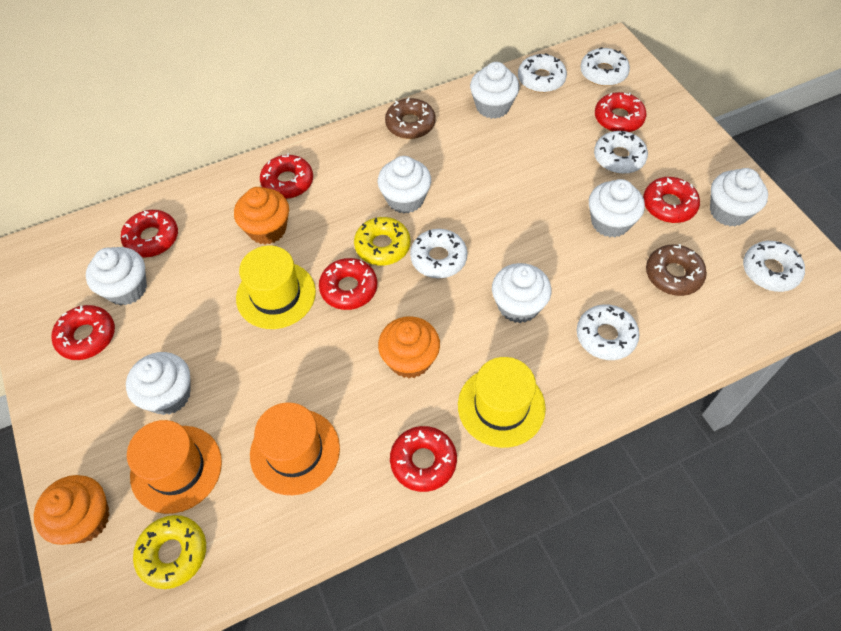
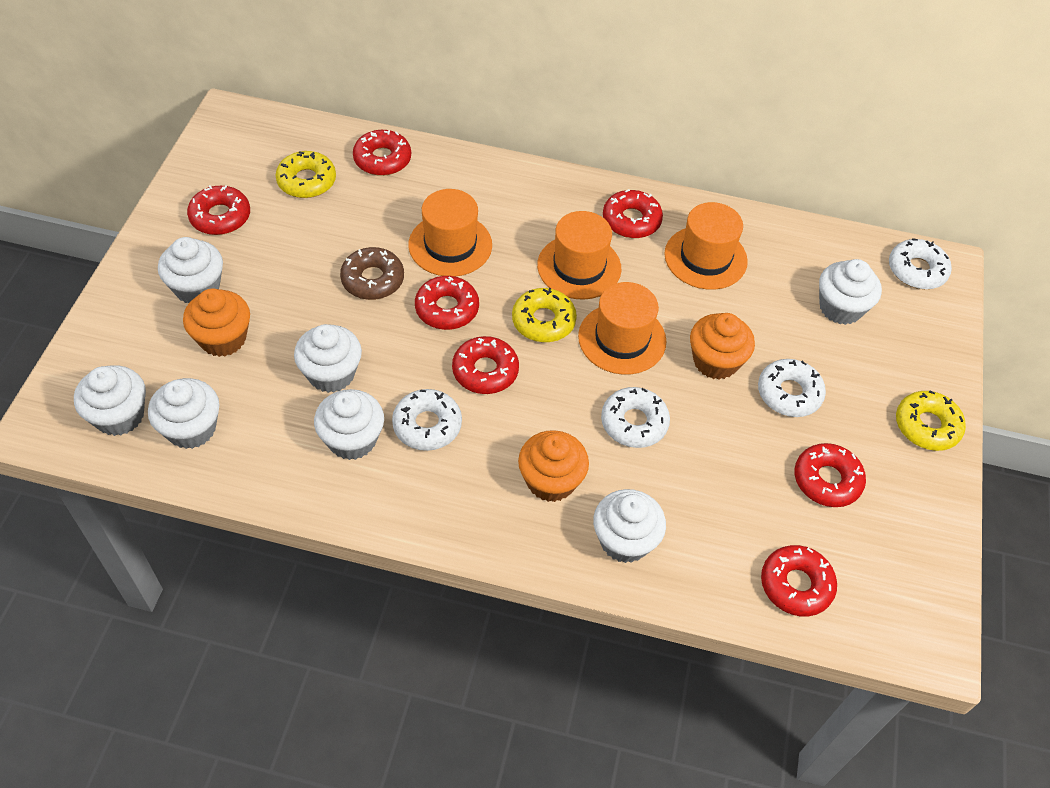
brown donut: 2 -> 1
orange hat: 2 -> 4
white donut: 6 -> 4
yellow donut: 2 -> 3
yellow hat: 2 -> 0

